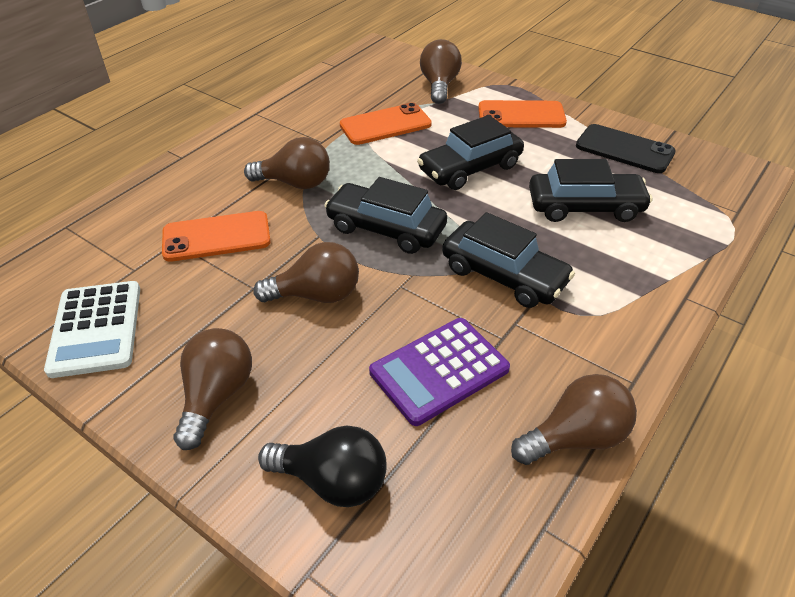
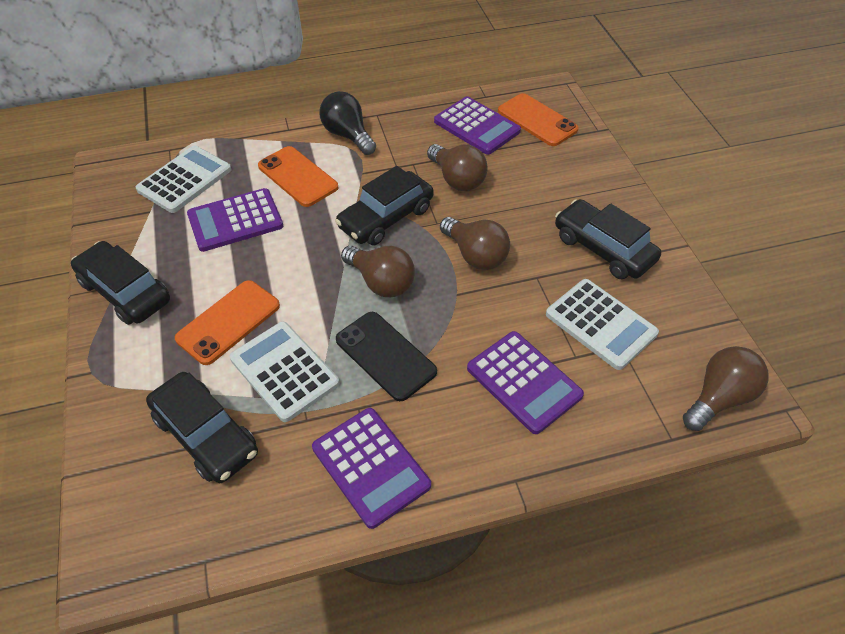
brown light bulb: 5 -> 4
purple calculator: 1 -> 4
white calculator: 1 -> 3

